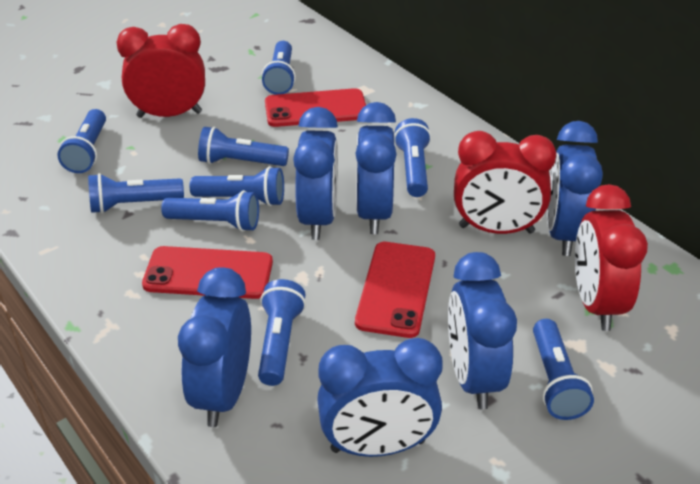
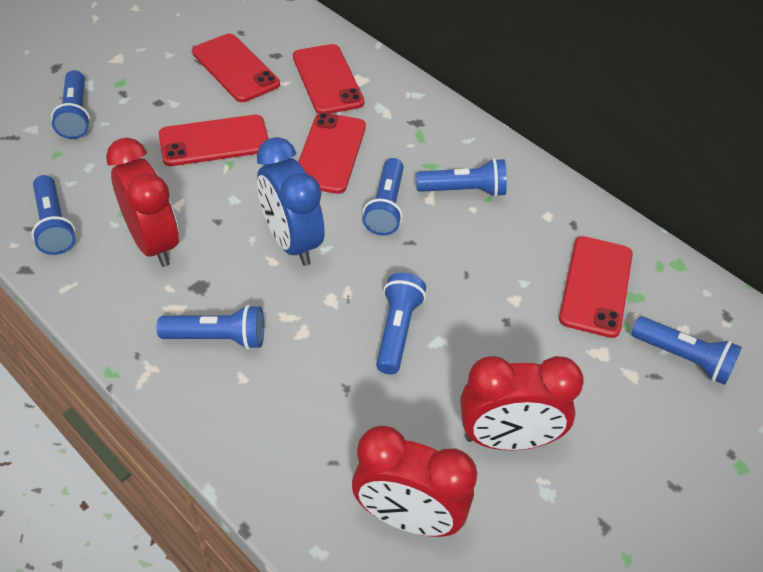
blue clock: 6 -> 1
blue flashlight: 9 -> 7
red phone: 3 -> 5

